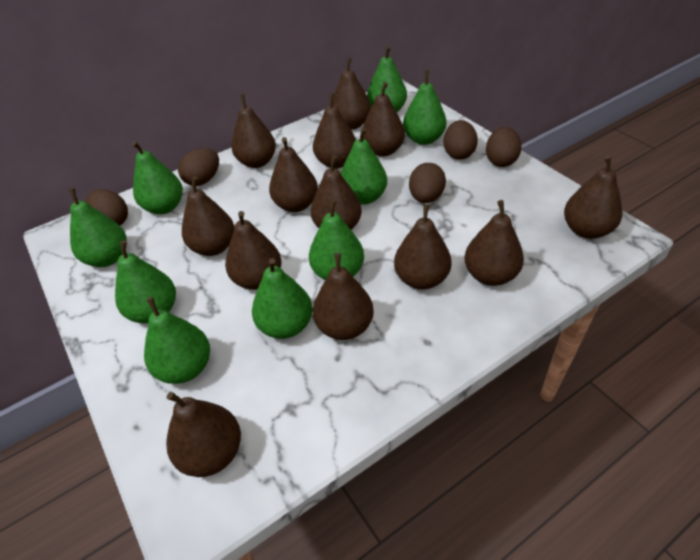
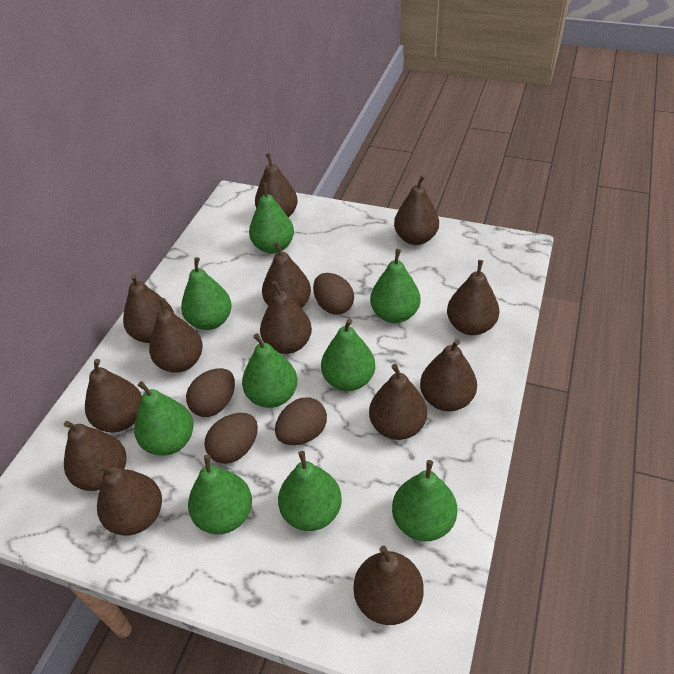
brown egg: 5 -> 4

